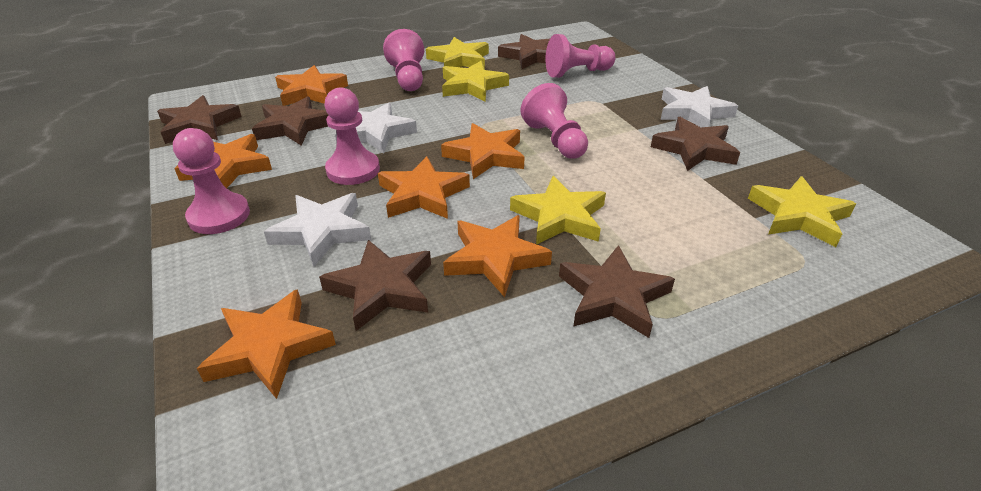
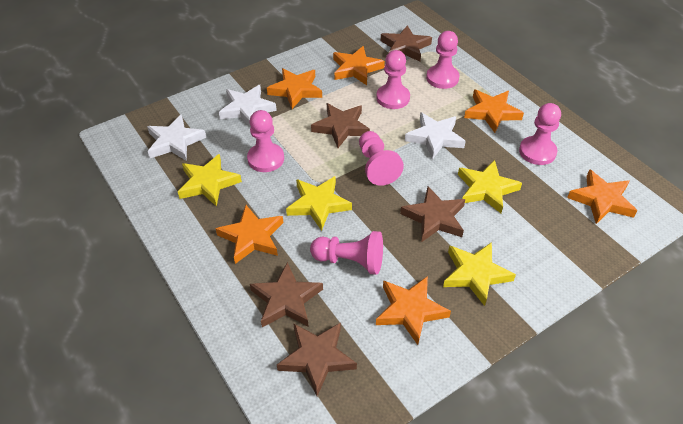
brown star: 6 -> 5
pink pawn: 5 -> 6

